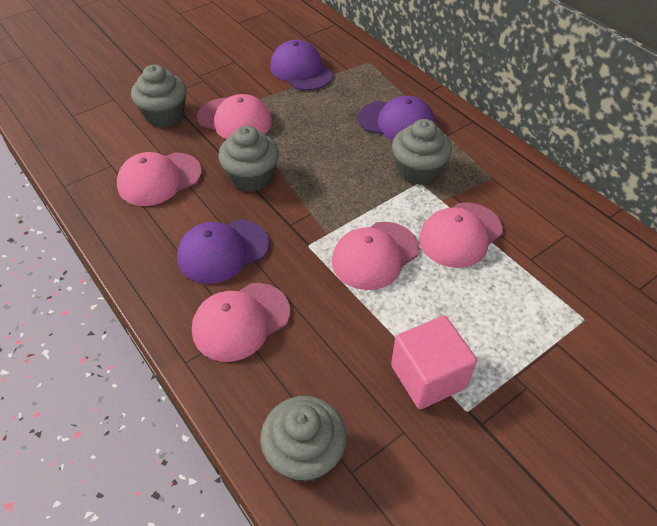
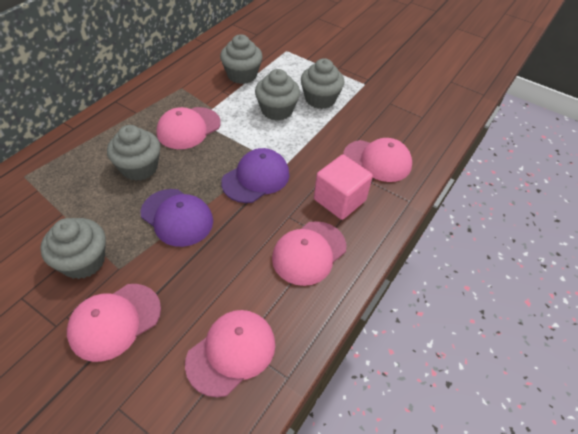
grey cupcake: 4 -> 5
purple cap: 3 -> 2

